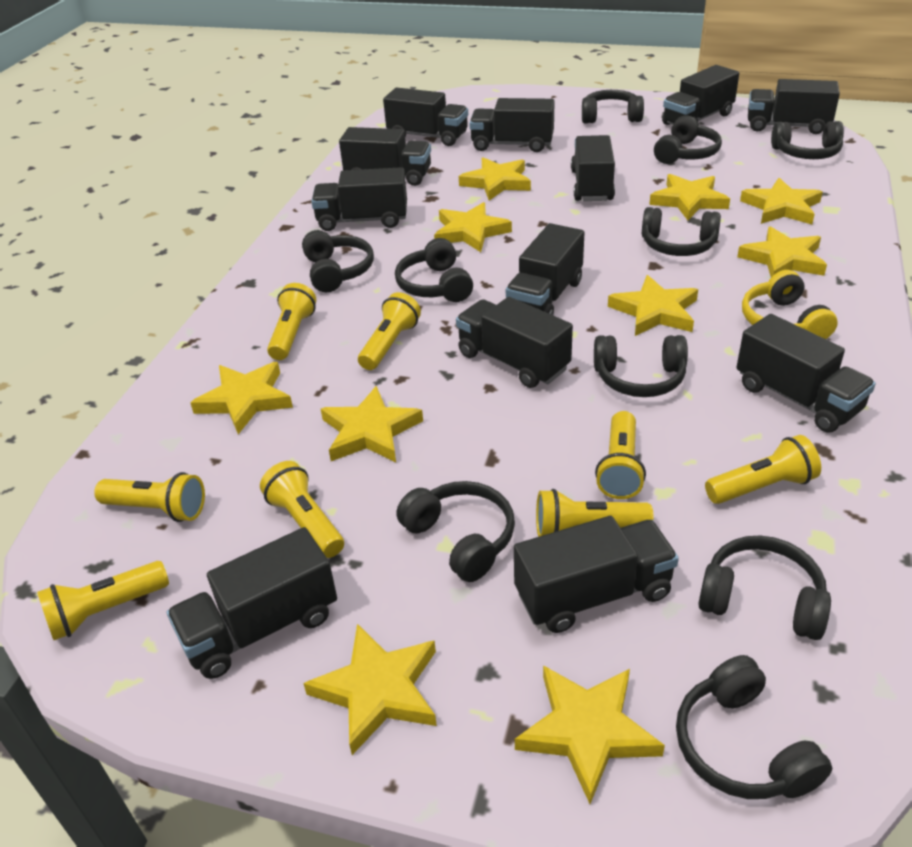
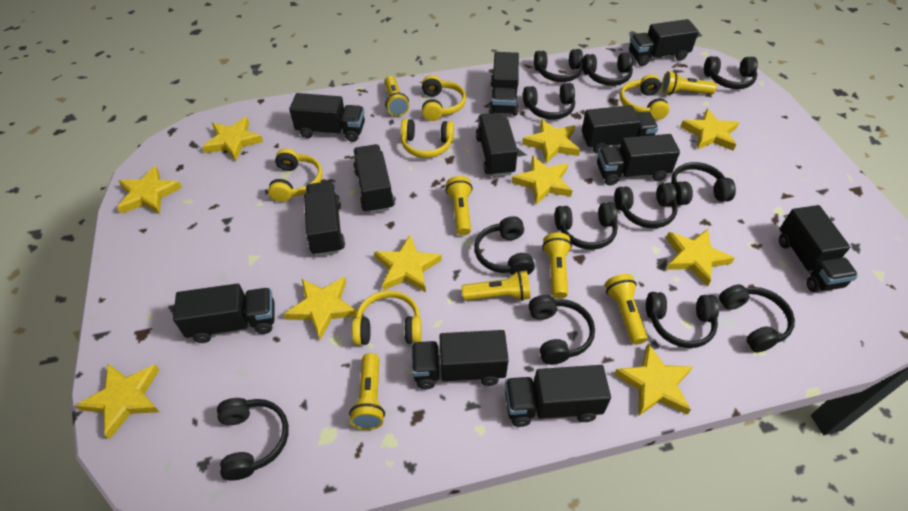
black headphones: 10 -> 12
yellow flashlight: 8 -> 7
yellow headphones: 1 -> 5

